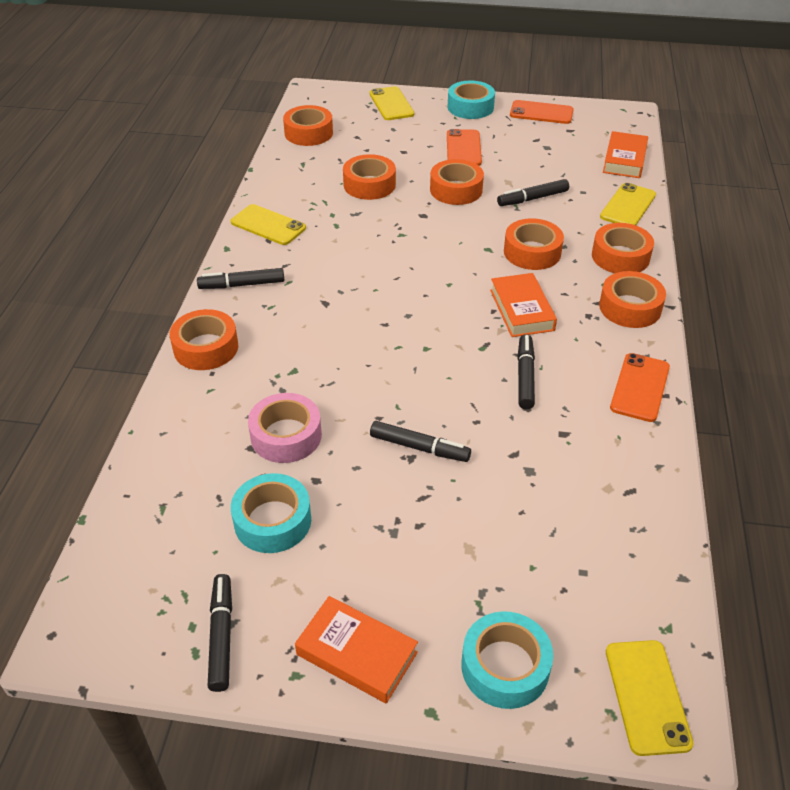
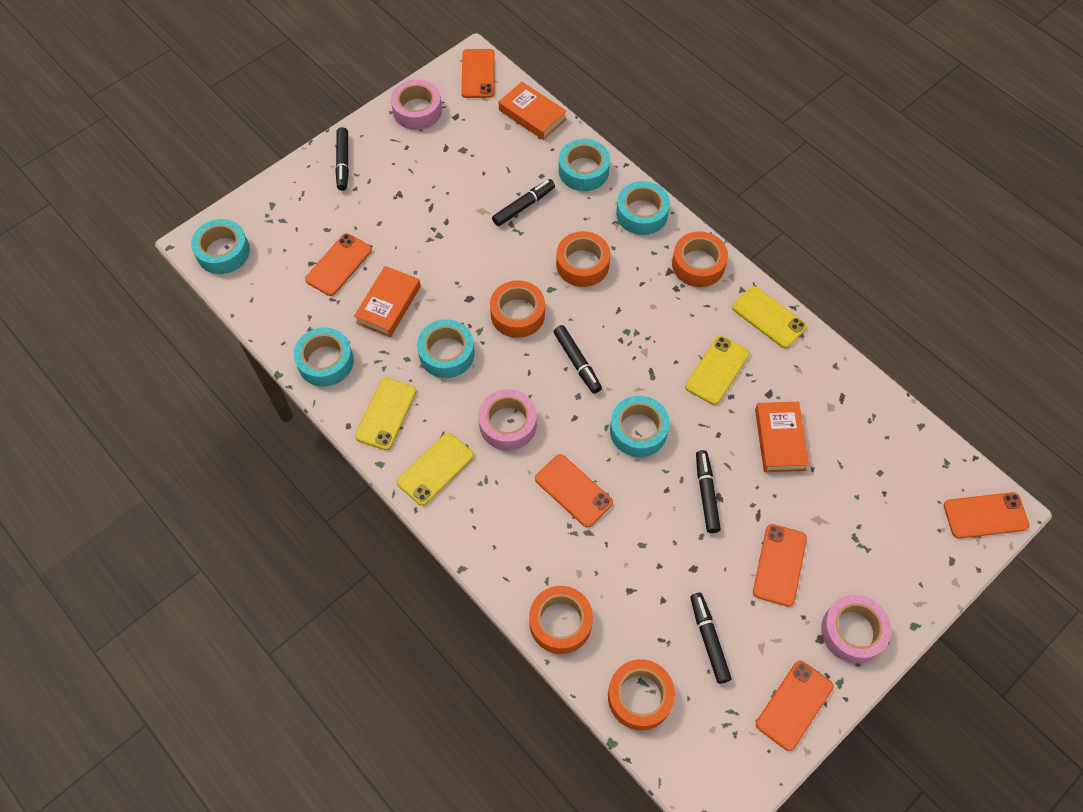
orange phone: 3 -> 6
orange tape: 7 -> 5
pink tape: 1 -> 3
turquoise tape: 3 -> 6

